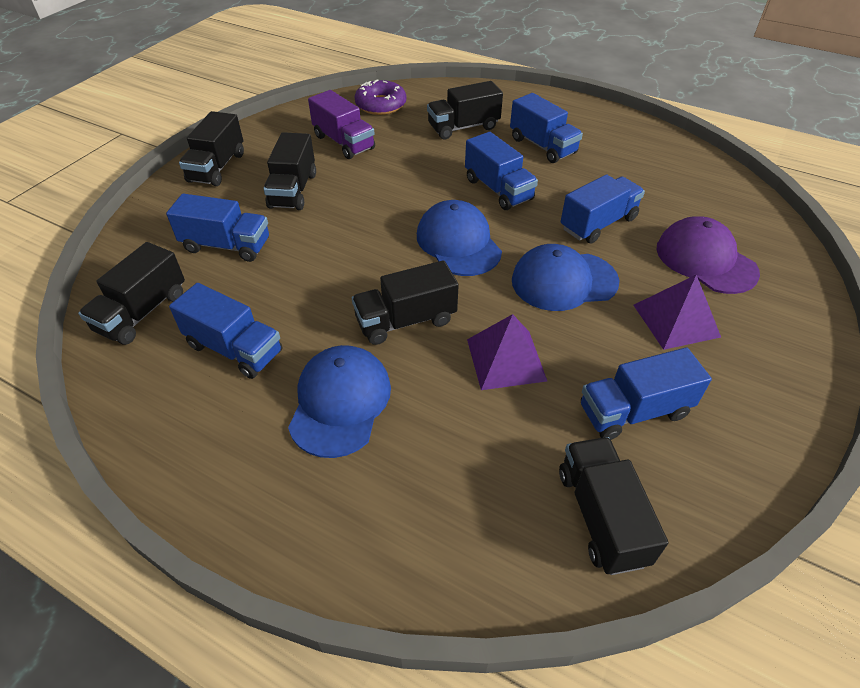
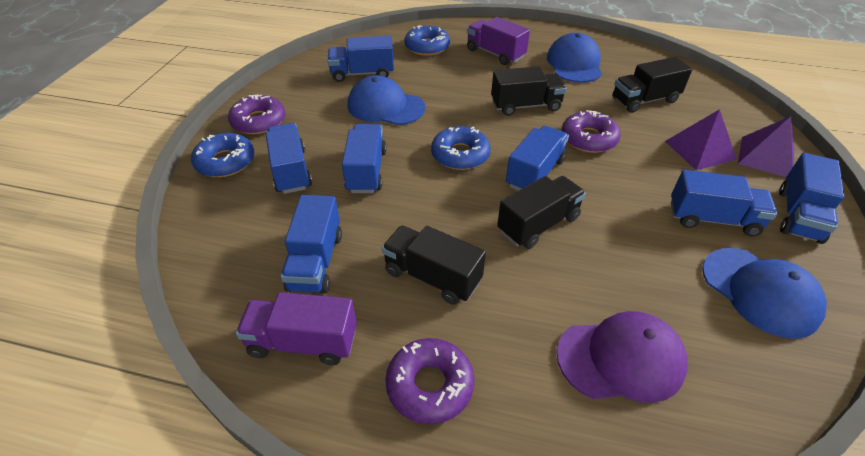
black truck: 6 -> 4
blue donut: 0 -> 3
blue truck: 6 -> 7
purple donut: 1 -> 3
purple truck: 1 -> 2

